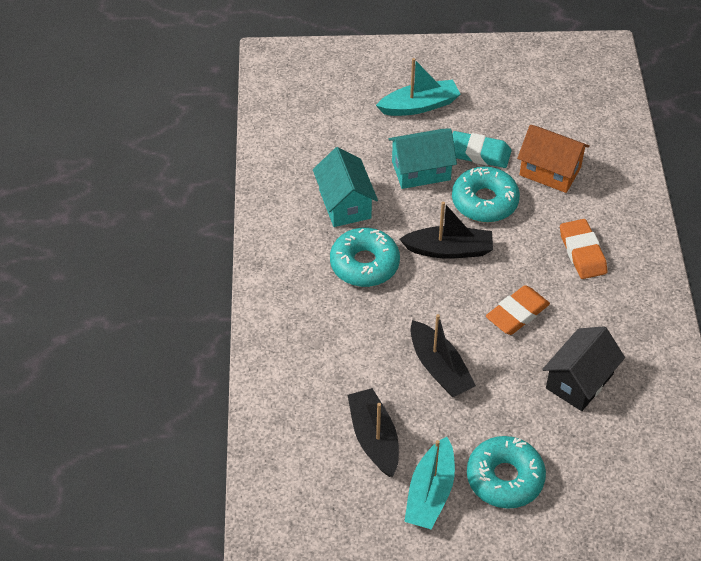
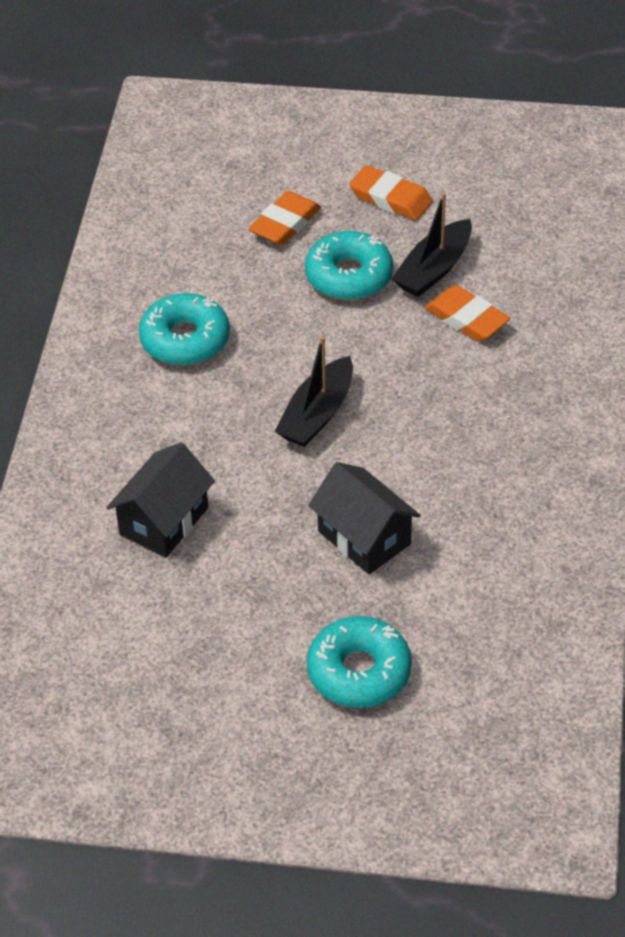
black boat: 3 -> 2
black house: 1 -> 2
orange eraser: 2 -> 3
orange house: 1 -> 0
turquoise boat: 2 -> 0
turquoise eraser: 1 -> 0
turquoise house: 2 -> 0

